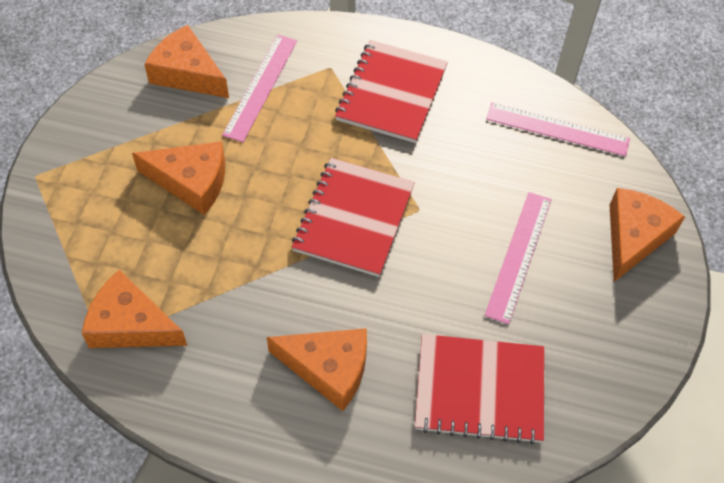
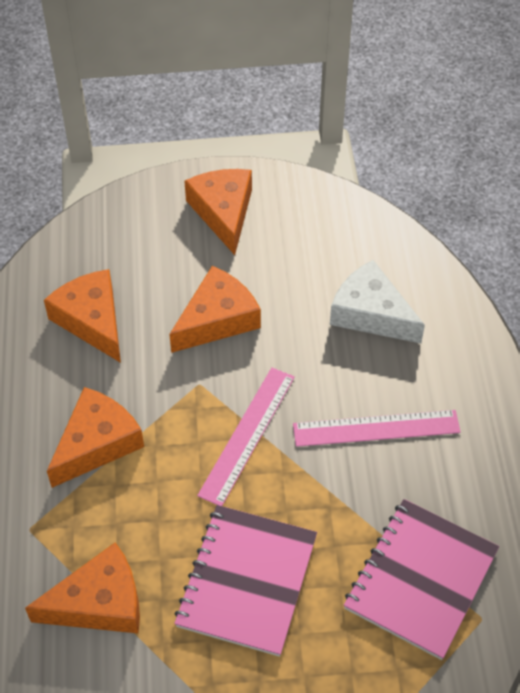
pink notebook: 0 -> 2
pink ruler: 3 -> 2
red notebook: 3 -> 0
white cheese: 0 -> 1

